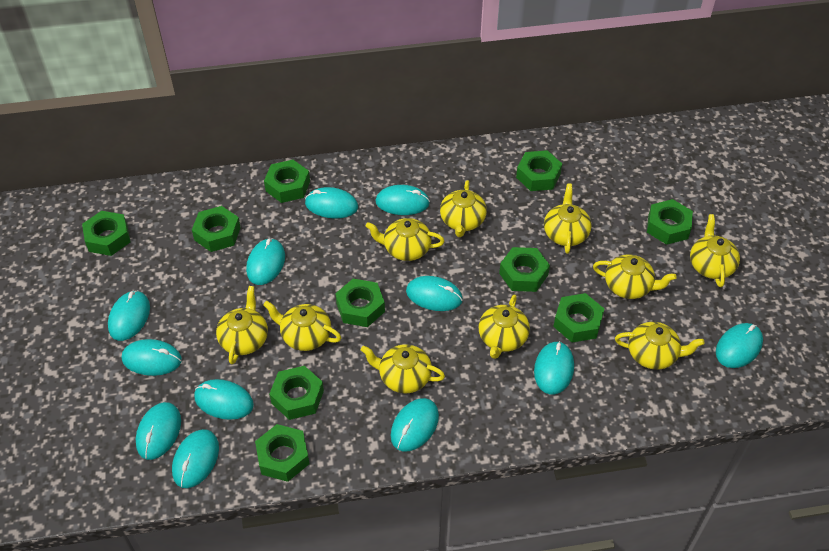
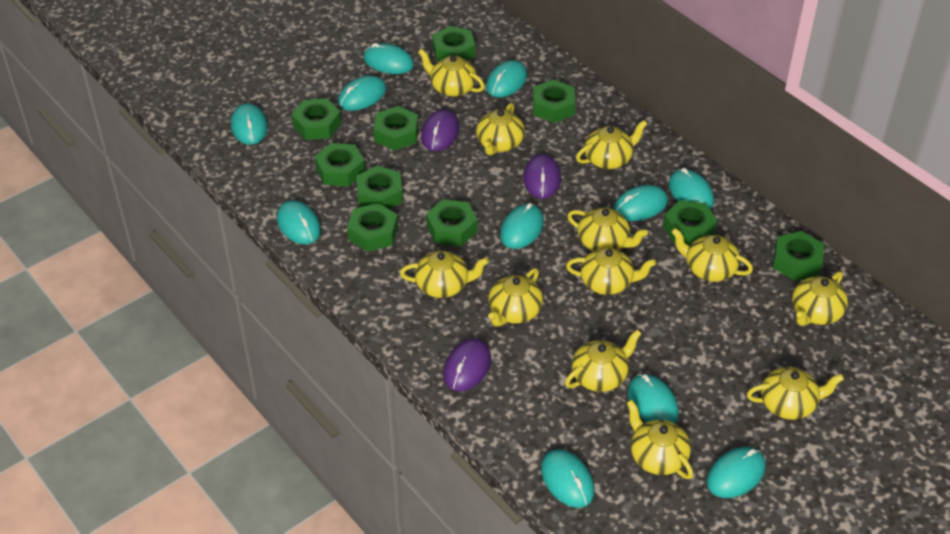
purple mouse: 0 -> 3
turquoise mouse: 12 -> 11
yellow teapot: 10 -> 12

